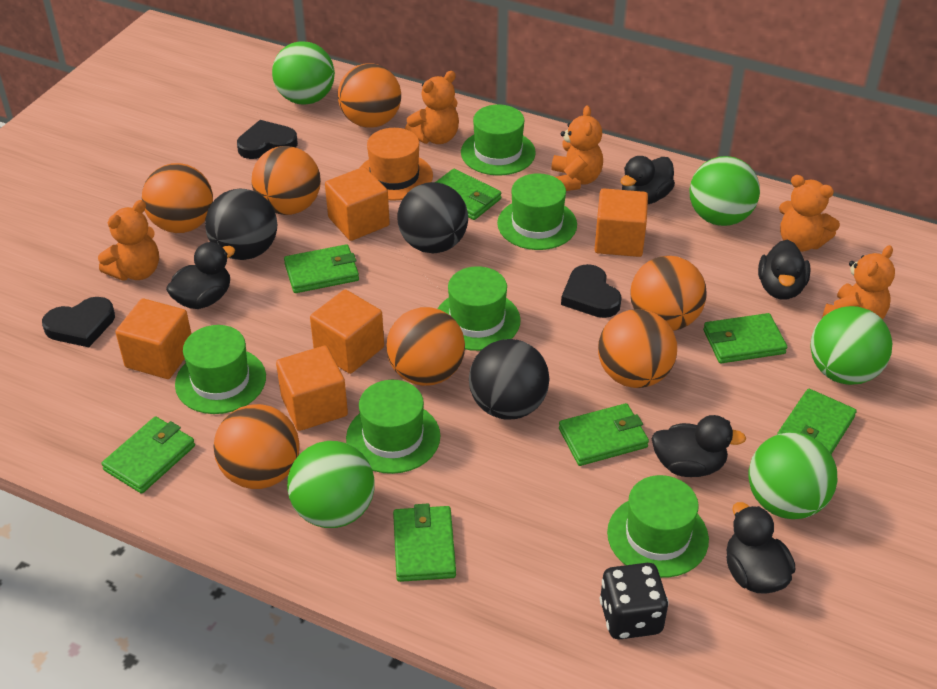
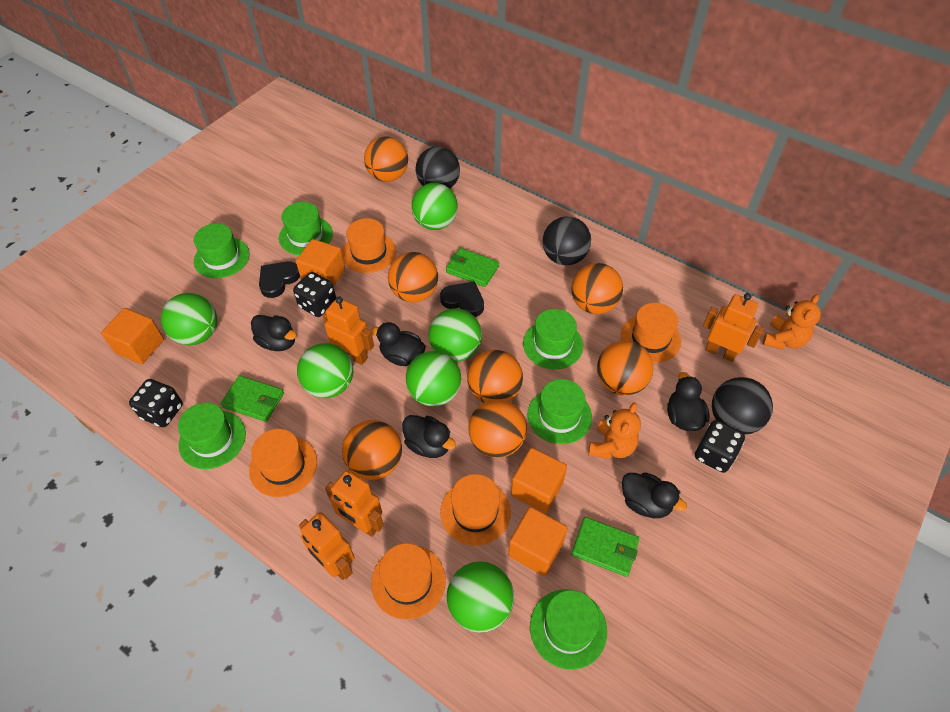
black dice: 1 -> 3
black heart: 3 -> 2
green ball: 5 -> 6
green wallet: 7 -> 3
orange cube: 5 -> 4
orange hat: 1 -> 5
orange robot: 0 -> 4
orange teddy bear: 5 -> 2

